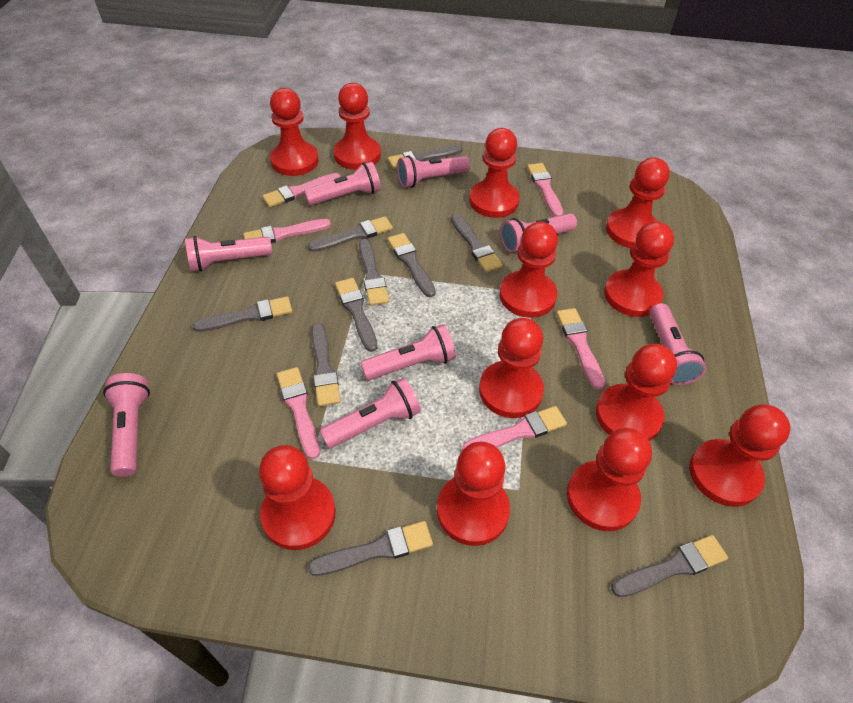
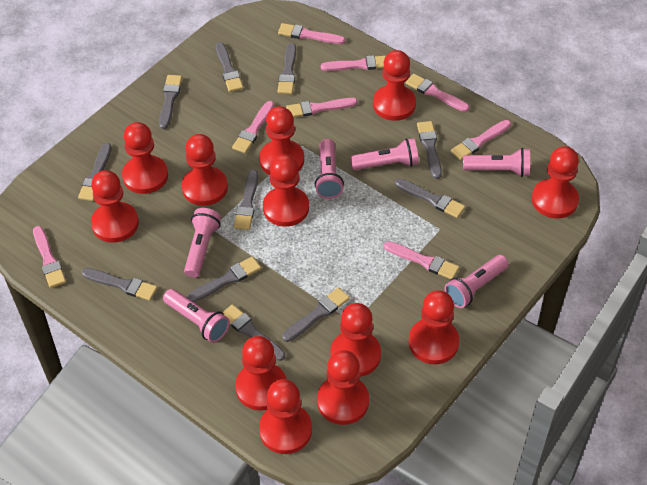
grey brush: 10 -> 11
pink brush: 6 -> 8
pink flashlight: 8 -> 6

